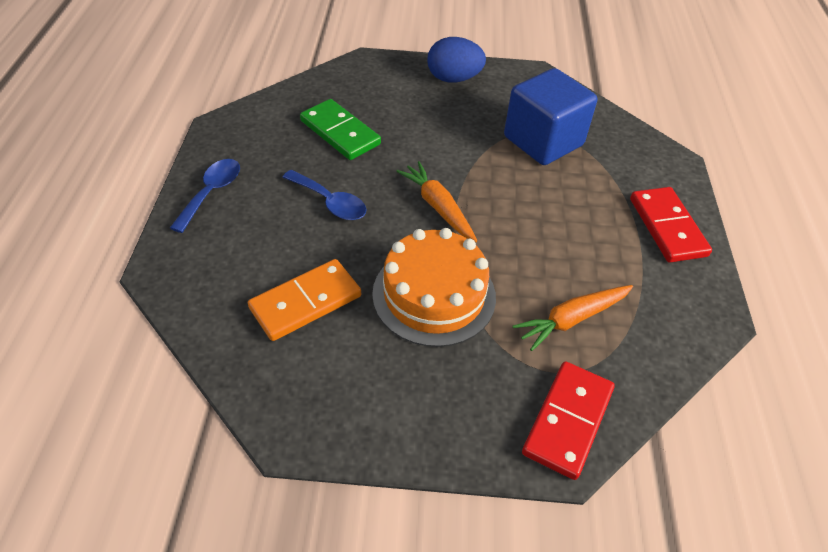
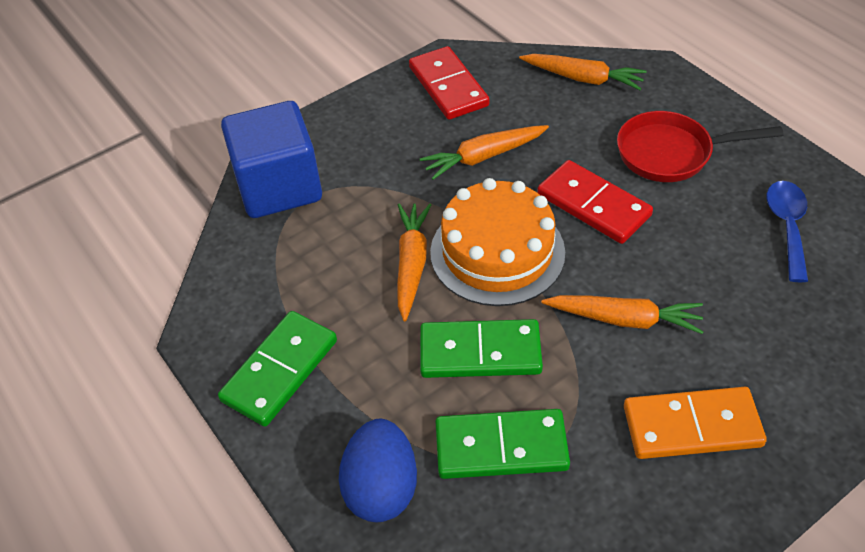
blue spoon: 2 -> 1
green domino: 1 -> 3
orange carrot: 2 -> 4
red pan: 0 -> 1

